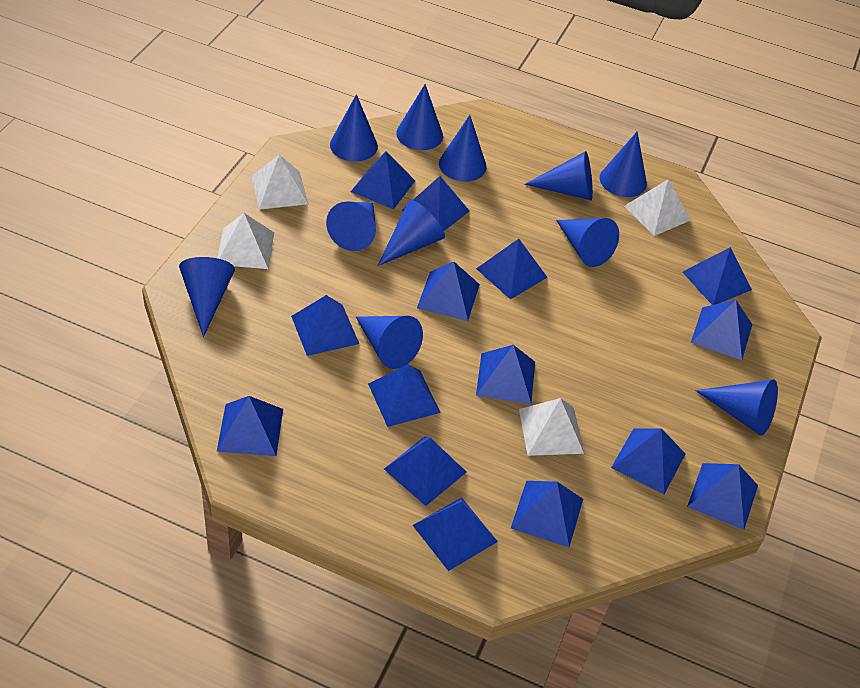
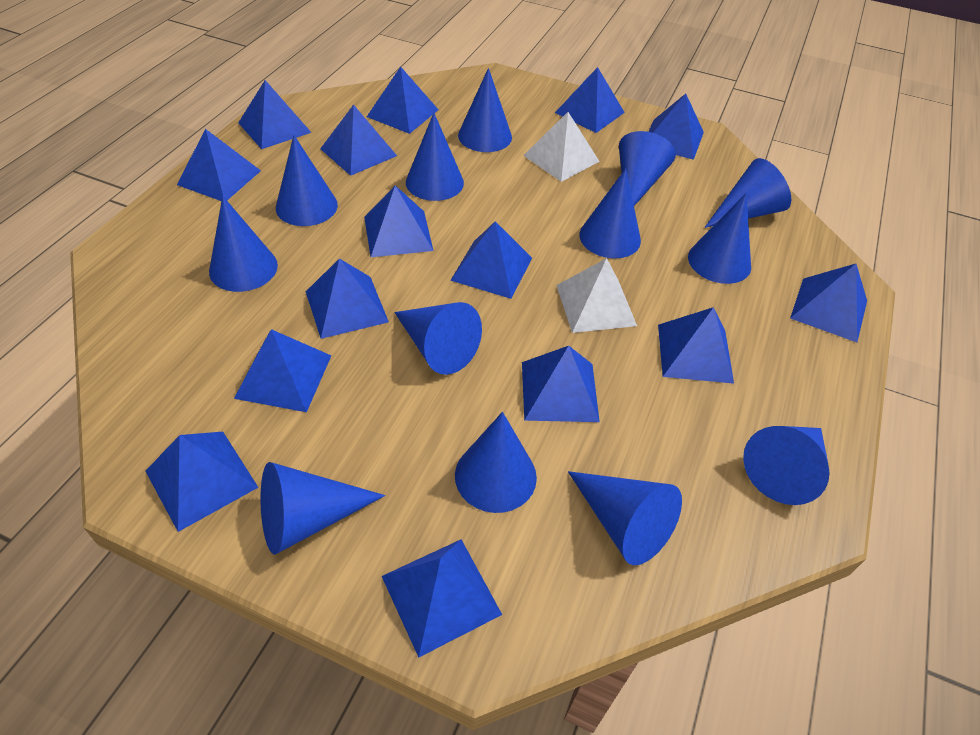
blue cone: 11 -> 13
white pyramid: 4 -> 2

